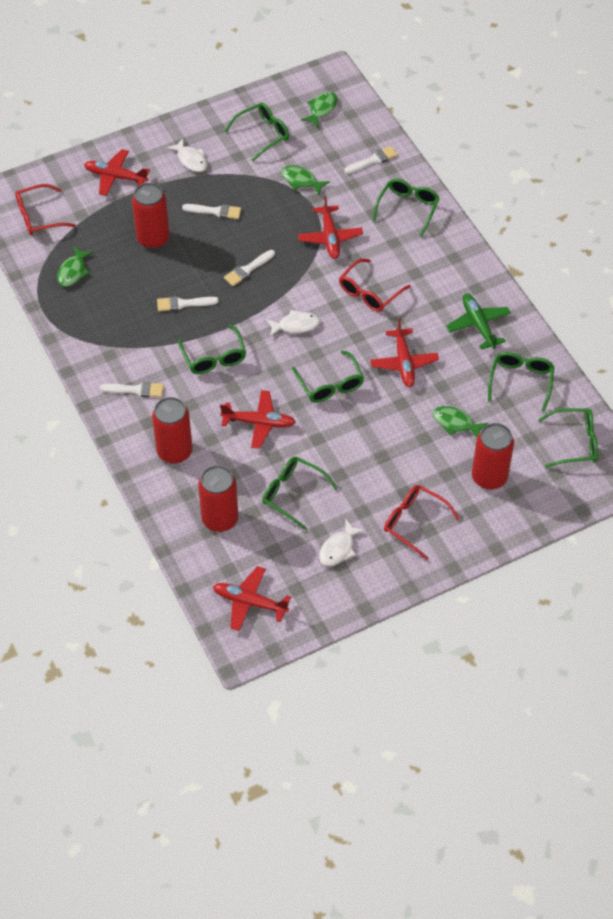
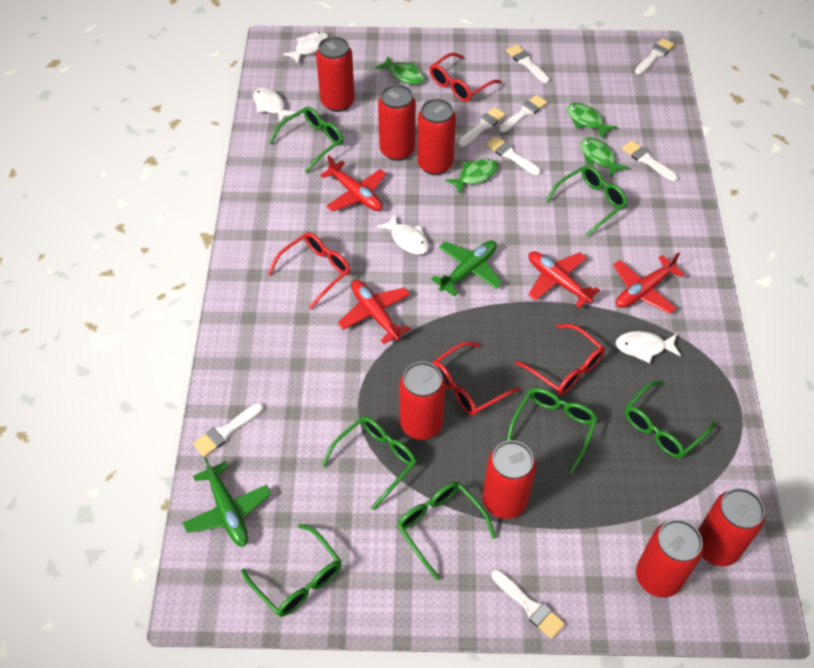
green plane: 1 -> 2
red can: 4 -> 7
red glasses: 3 -> 4
red plane: 5 -> 4
white brush: 5 -> 8
white fish: 3 -> 4

